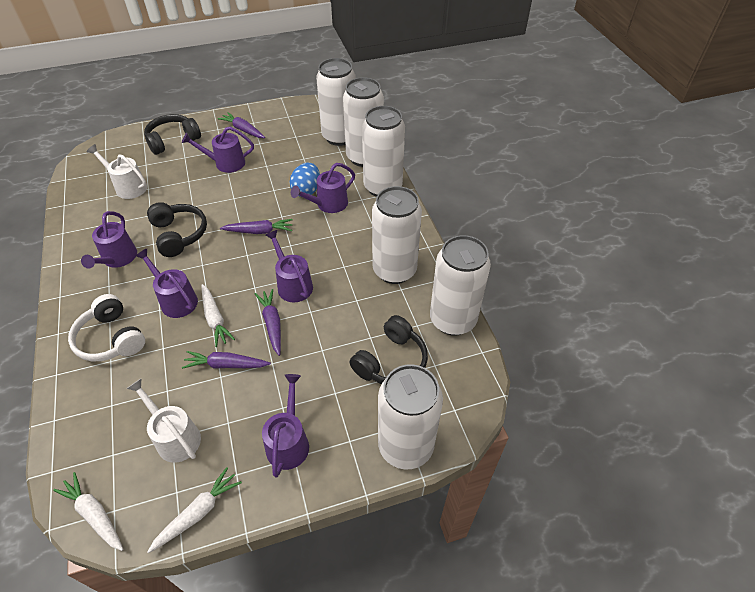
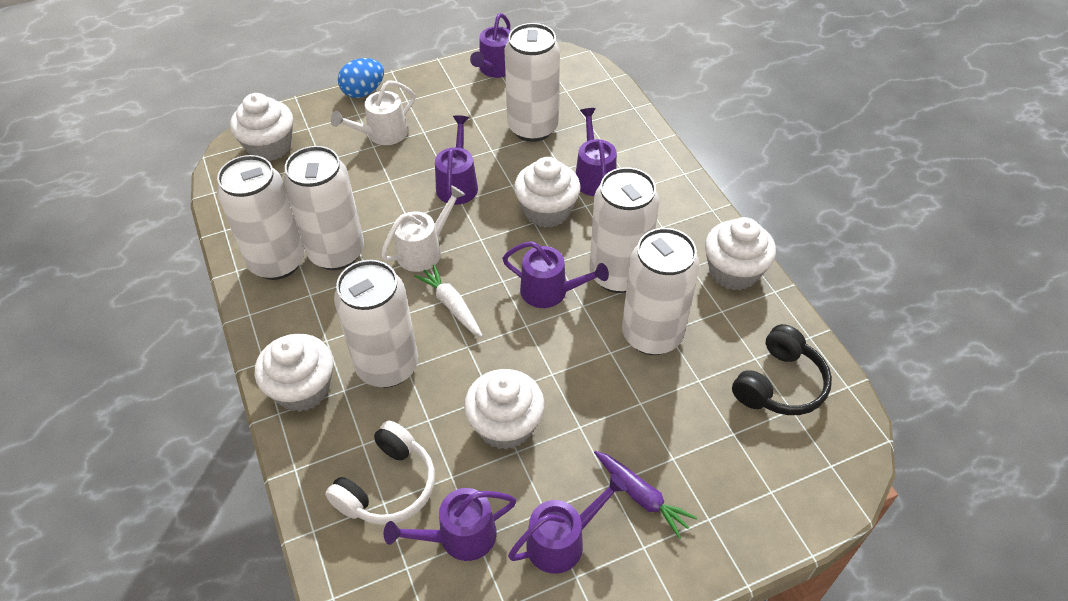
black headphones: 3 -> 1
purple carrot: 4 -> 1
white carrot: 3 -> 1
white cupcake: 0 -> 5

